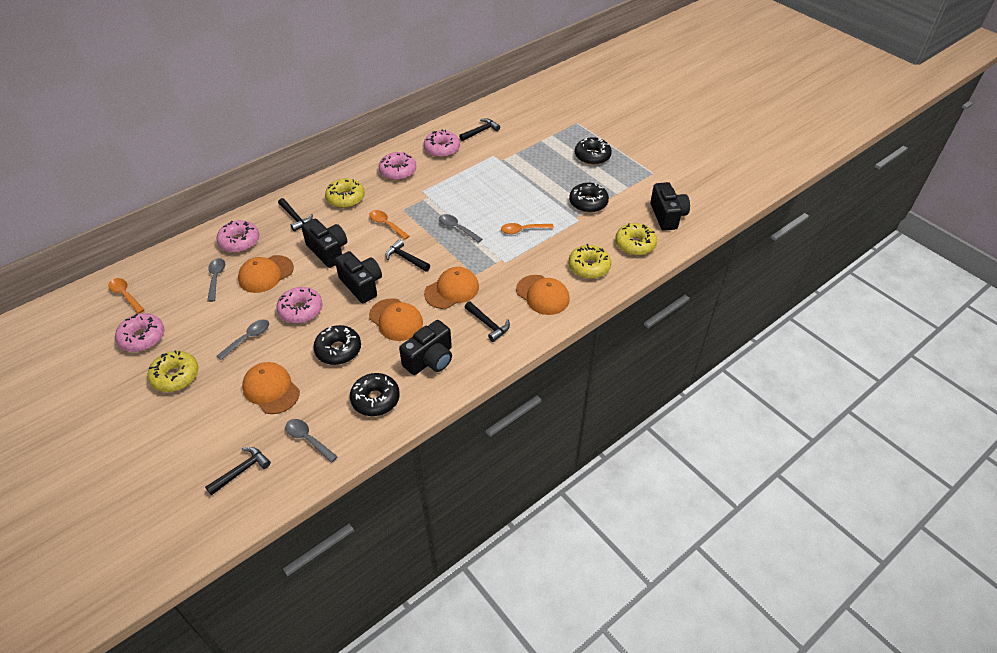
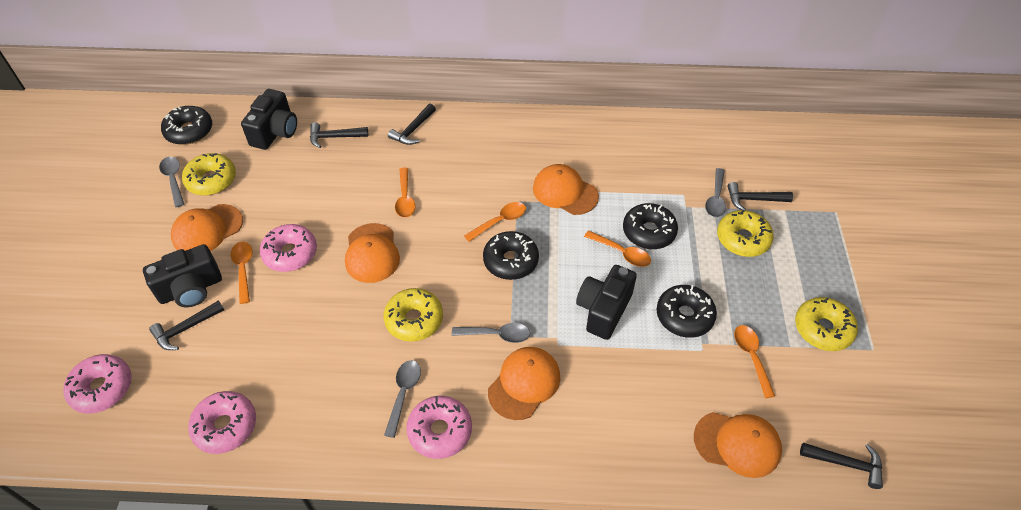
black camera: 4 -> 3
orange spoon: 3 -> 5
pink donut: 5 -> 4

